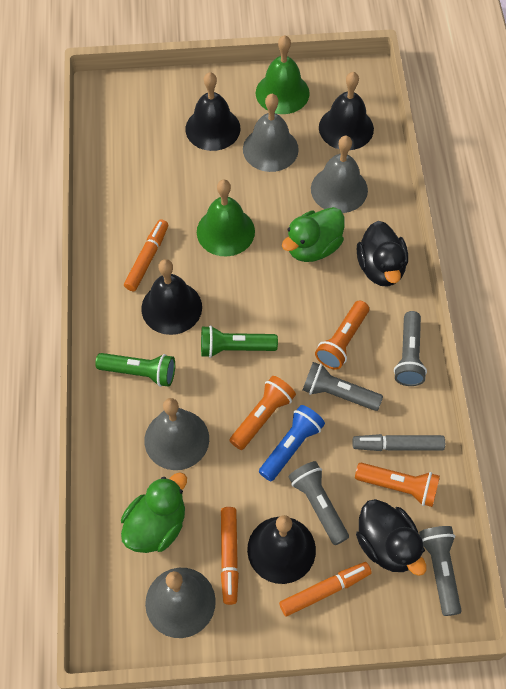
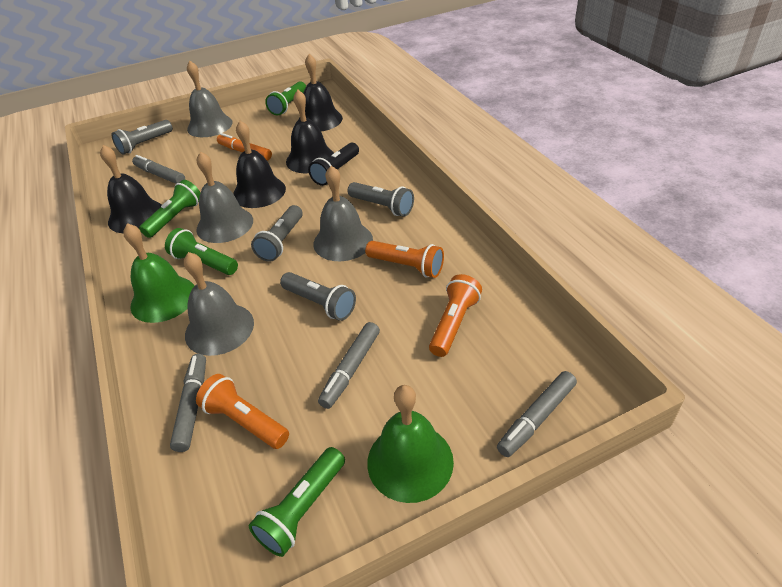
black duck: 2 -> 0
black flashlight: 0 -> 1
blue flashlight: 1 -> 0
green duck: 2 -> 0
green flashlight: 2 -> 4
grey marker: 1 -> 4
orange marker: 3 -> 1

